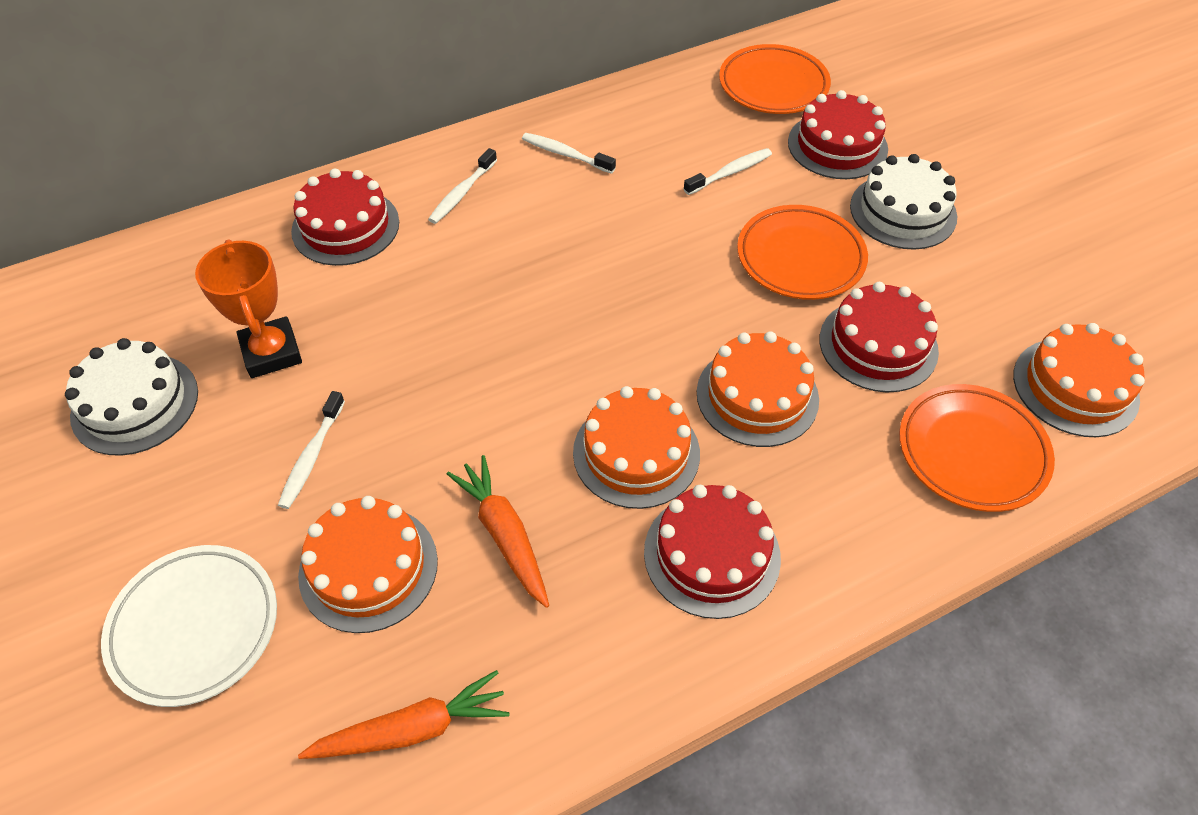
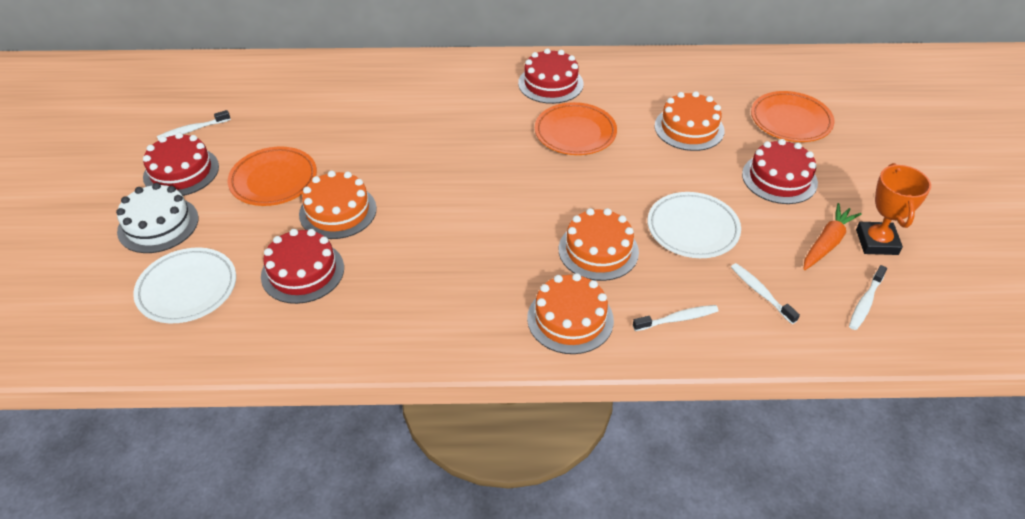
orange carrot: 2 -> 1
white cake: 2 -> 1
white plate: 1 -> 2

